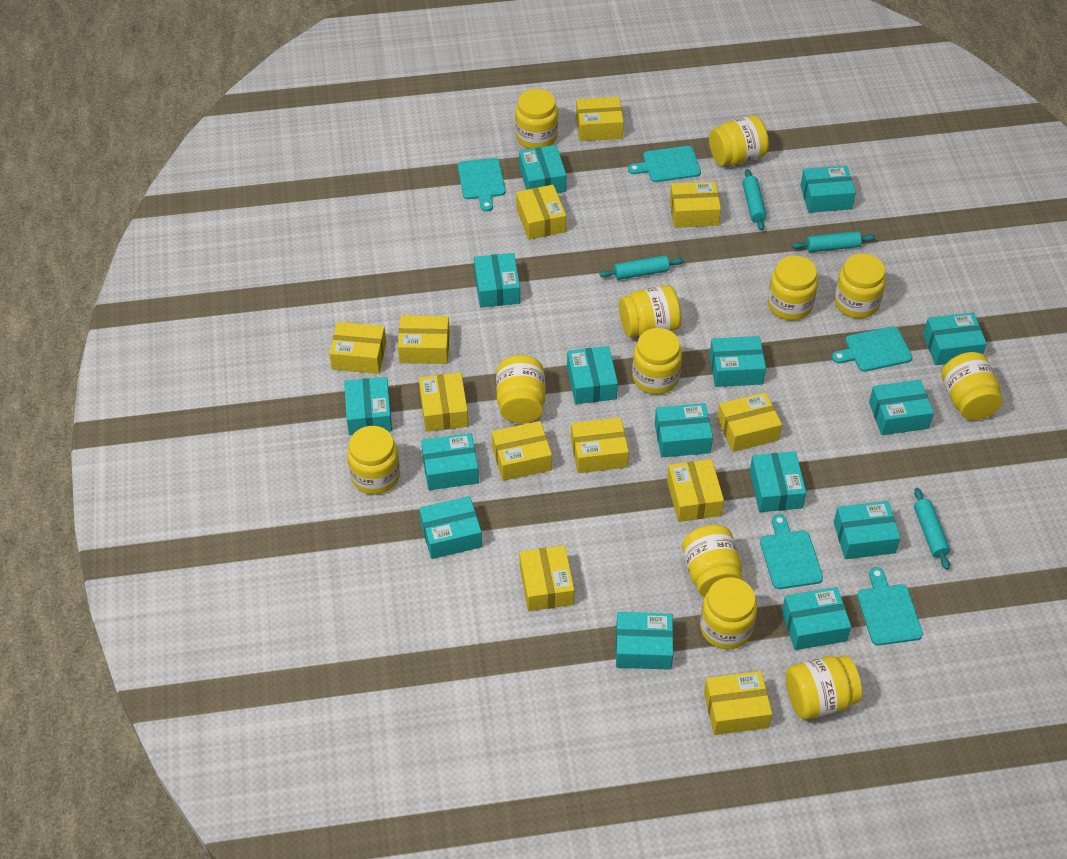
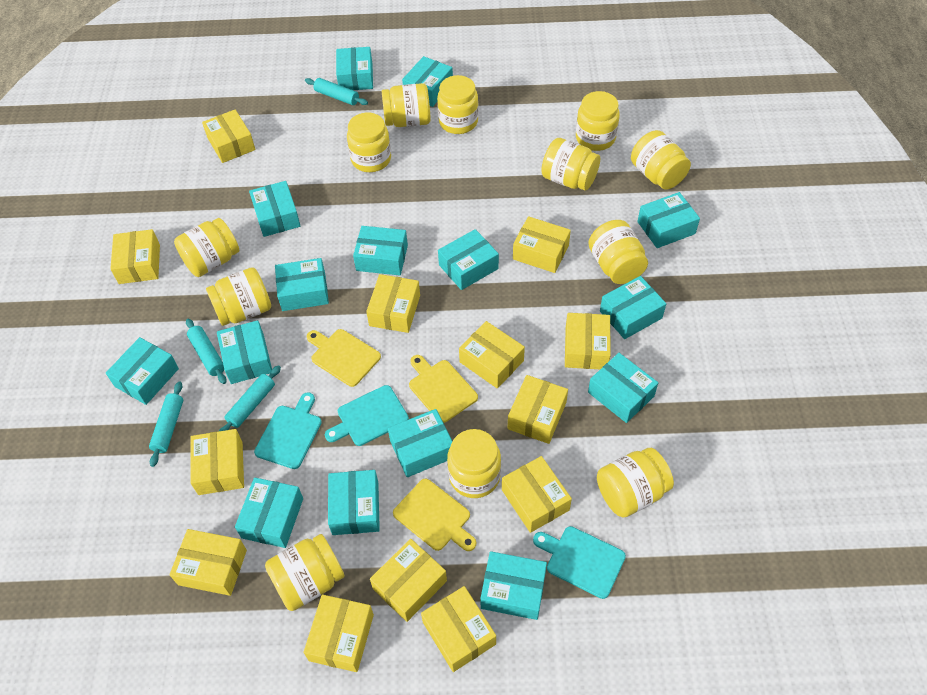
turquoise cutting board: 5 -> 3
yellow box: 12 -> 13
yellow cutting board: 0 -> 3

